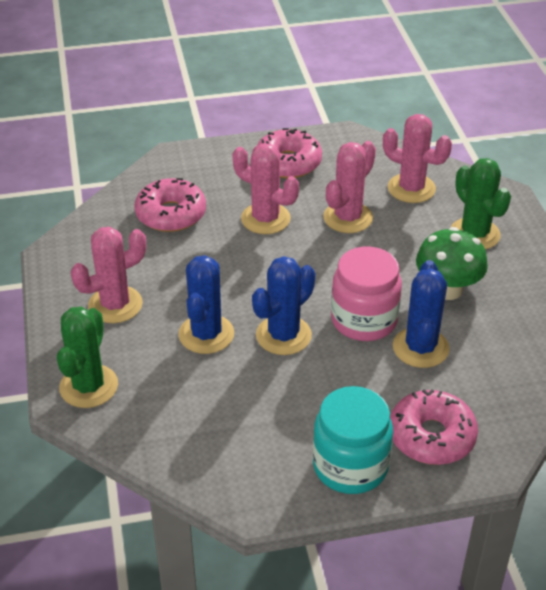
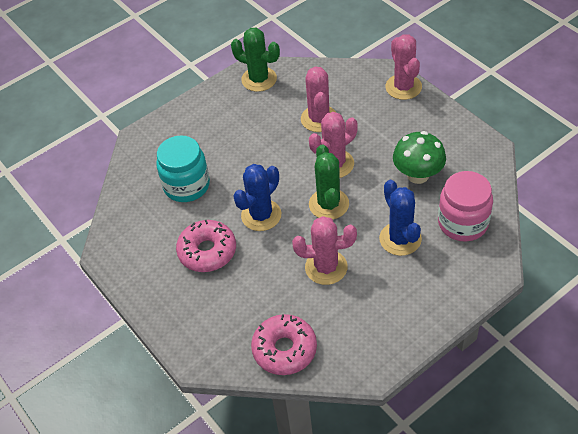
blue cactus: 3 -> 2
pink donut: 3 -> 2

